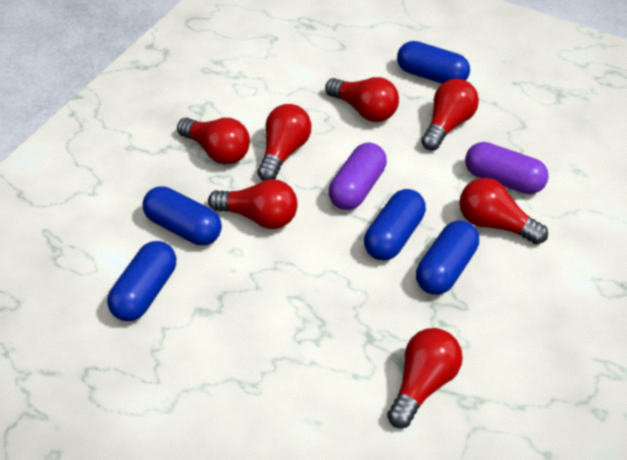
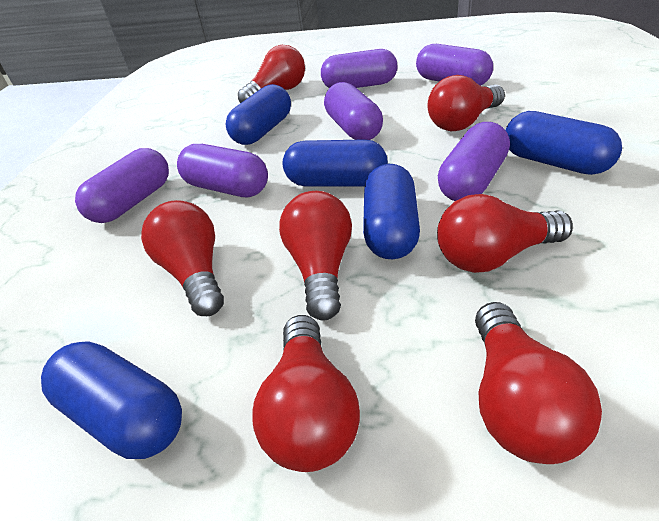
purple capsule: 2 -> 6

